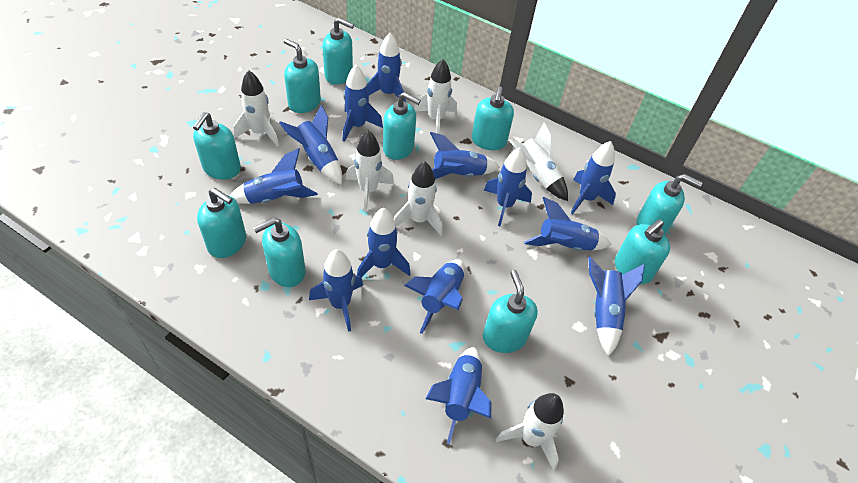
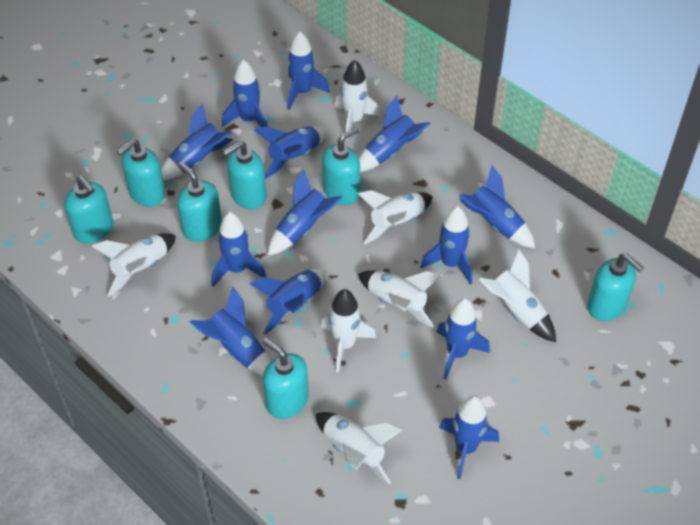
turquoise soap dispenser: 10 -> 7
white rocket: 6 -> 7

